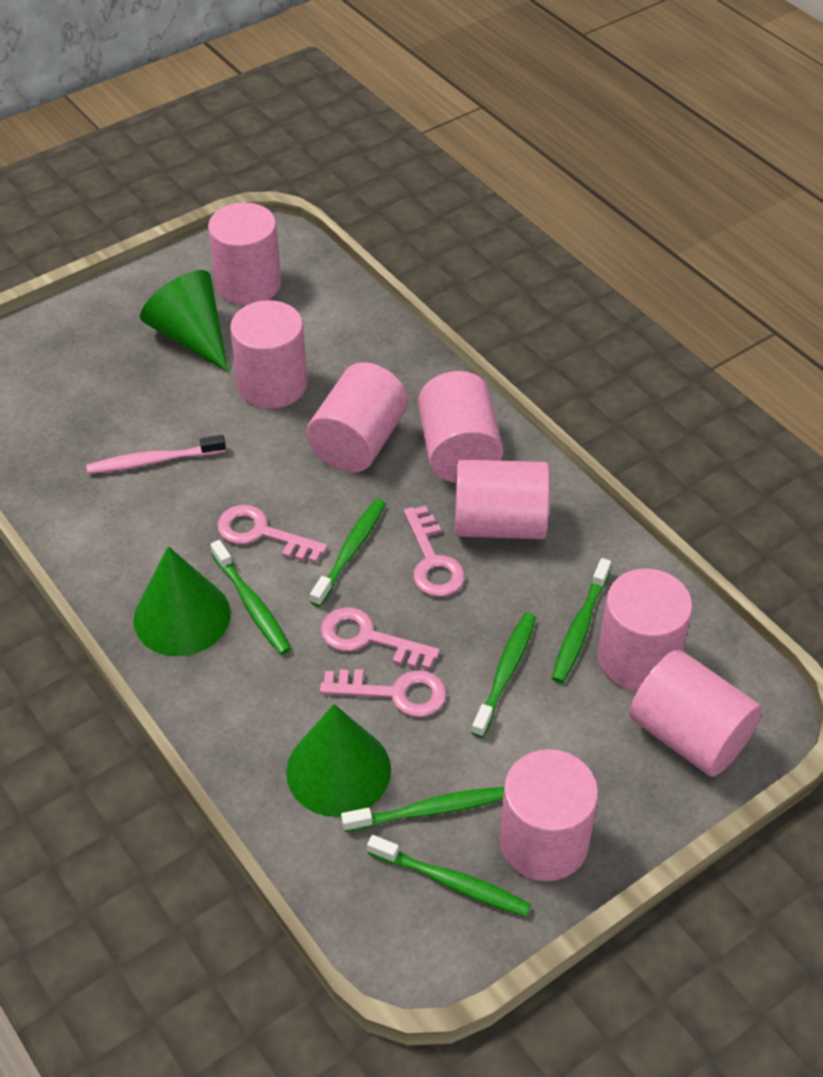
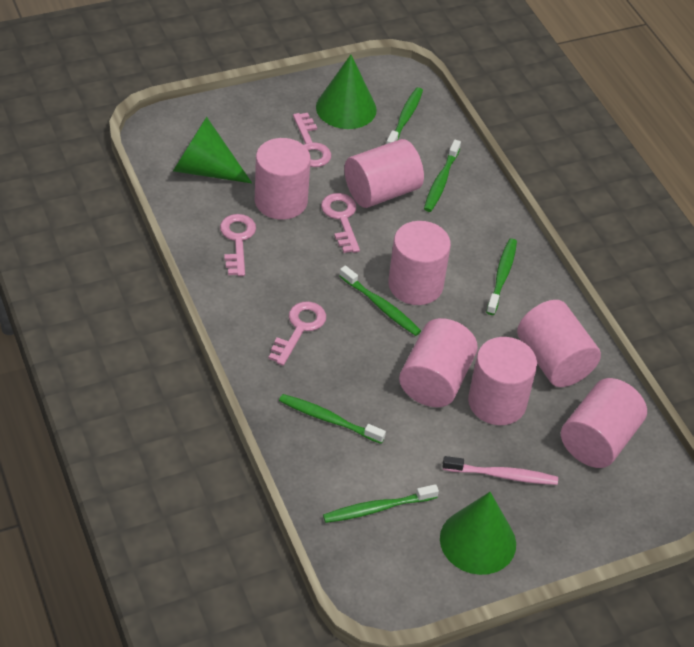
pink cylinder: 8 -> 7

